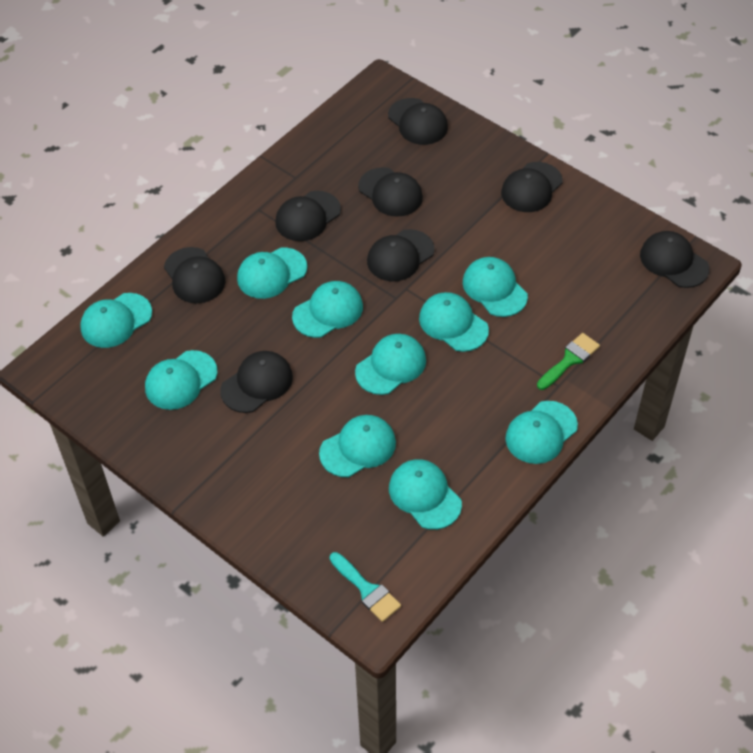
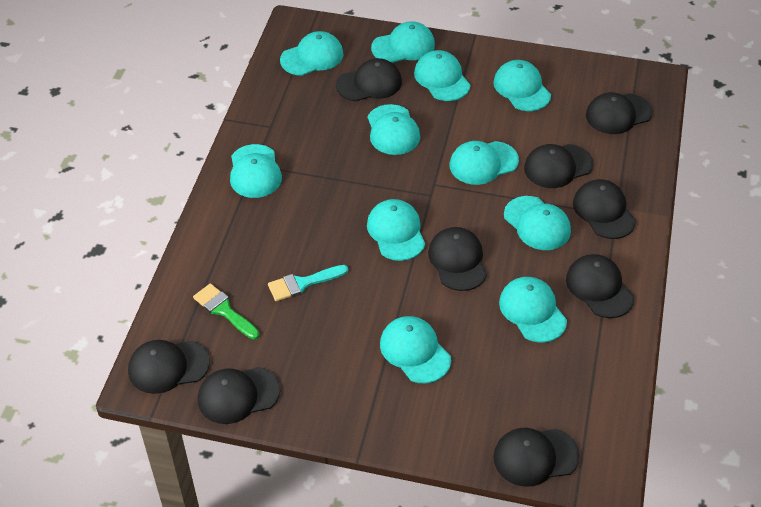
black cap: 8 -> 9
turquoise cap: 10 -> 11

